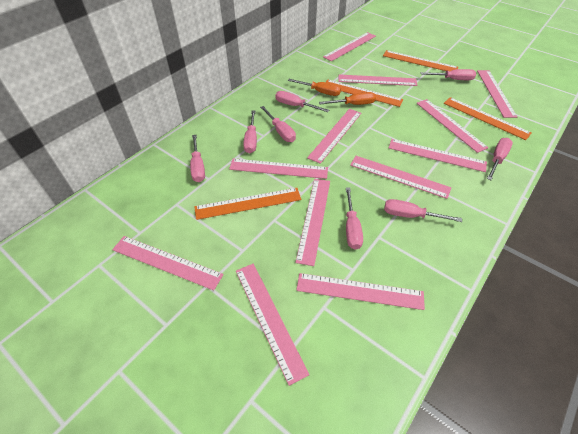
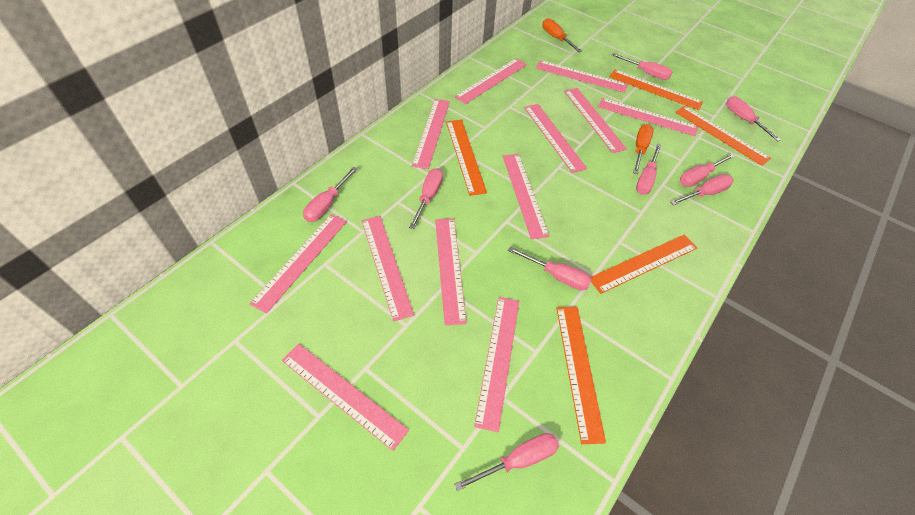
orange ruler: 4 -> 5
pink screwdriver: 8 -> 9

